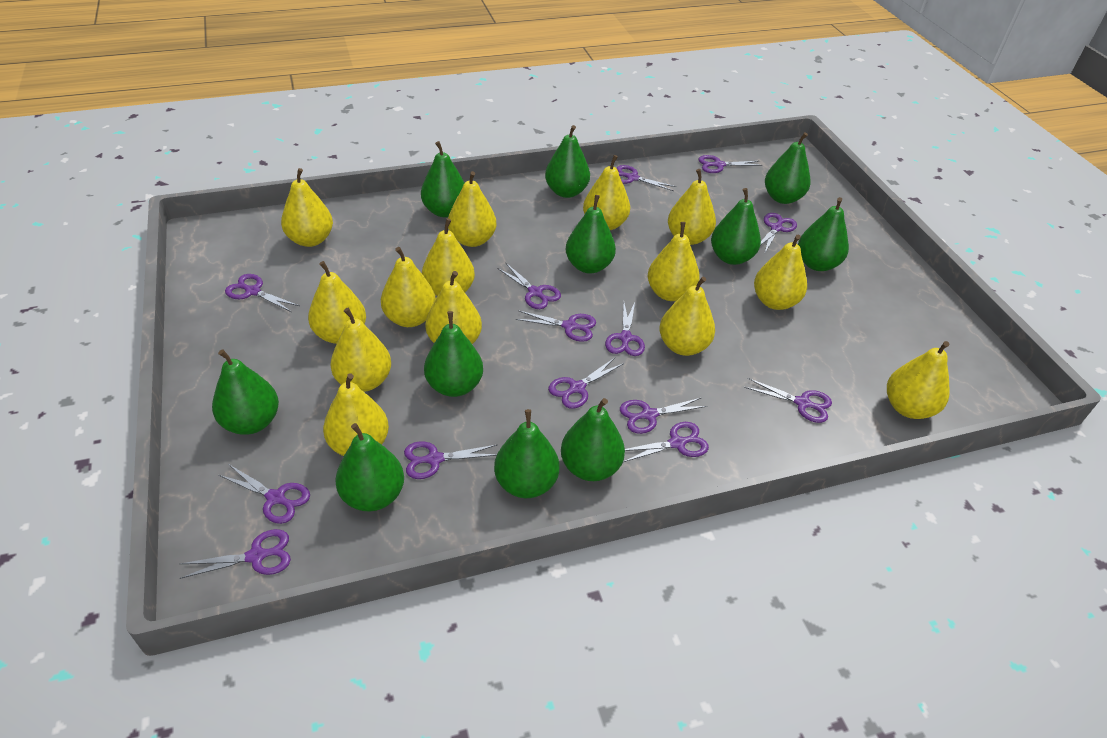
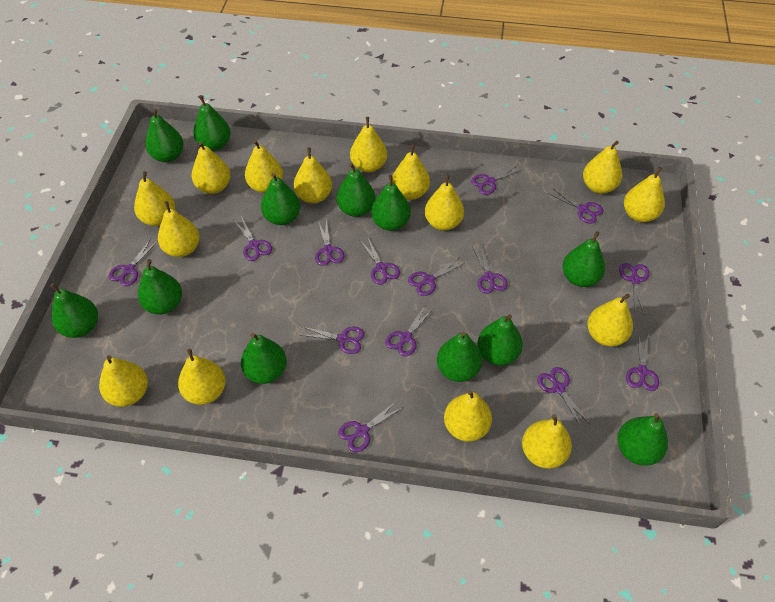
green pear: 11 -> 12
yellow pear: 14 -> 15

